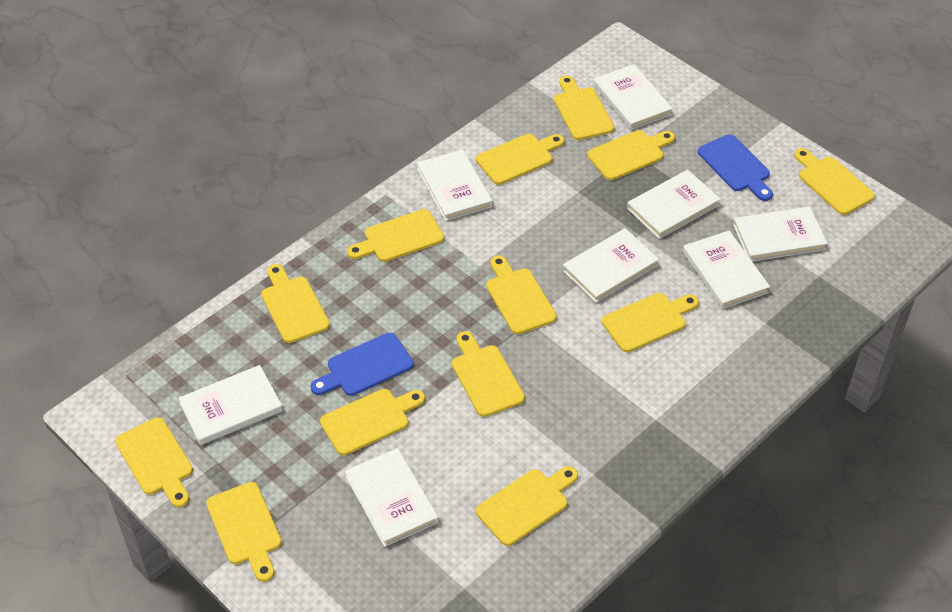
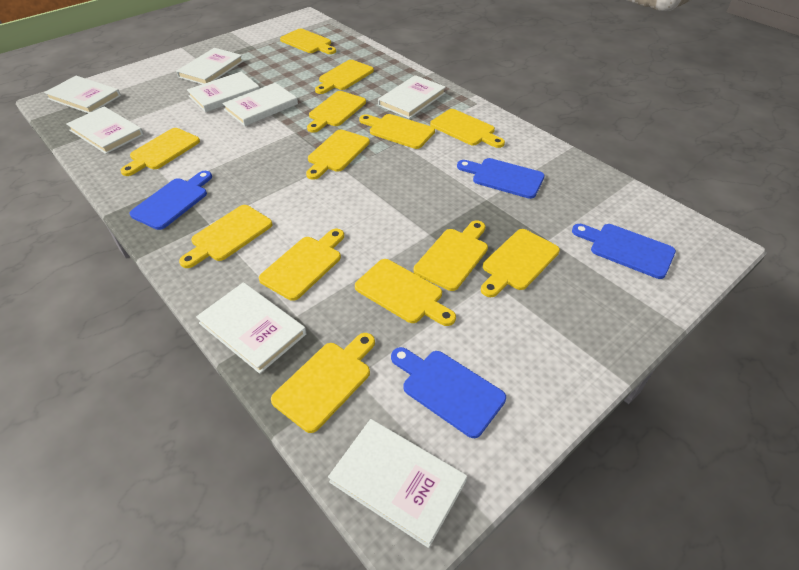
blue cutting board: 2 -> 4

